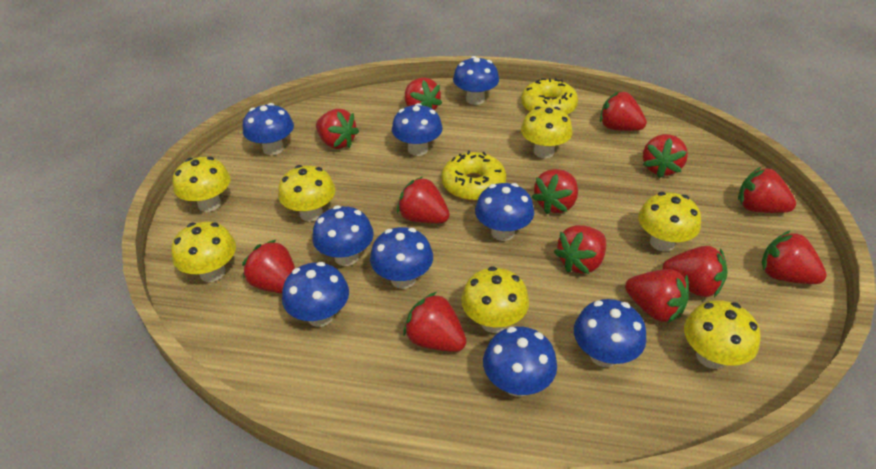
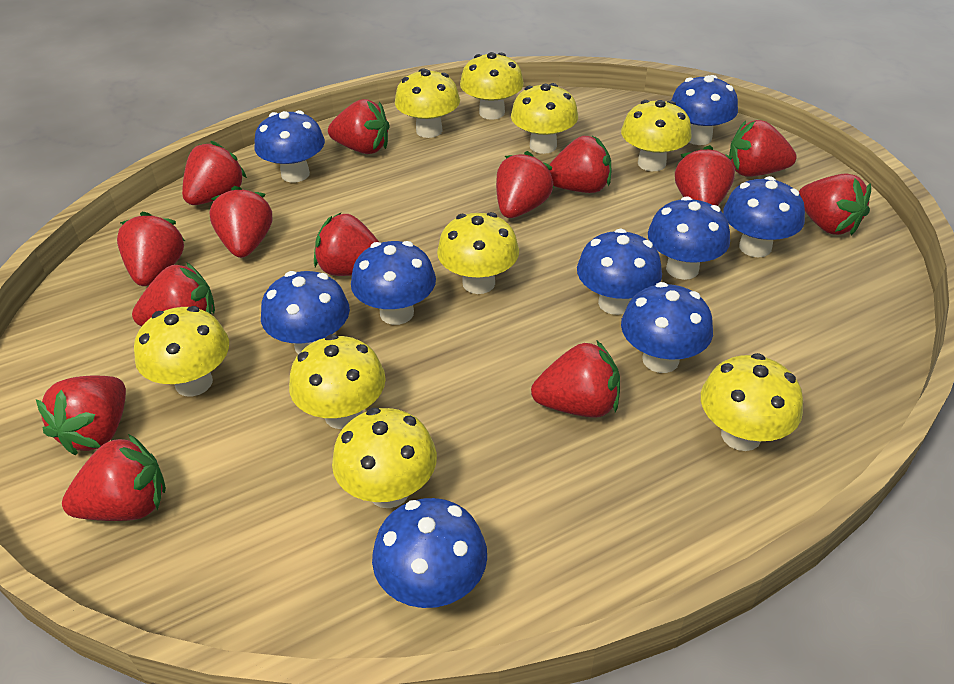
red strawberry: 13 -> 14
yellow donut: 2 -> 0
yellow mushroom: 7 -> 9

